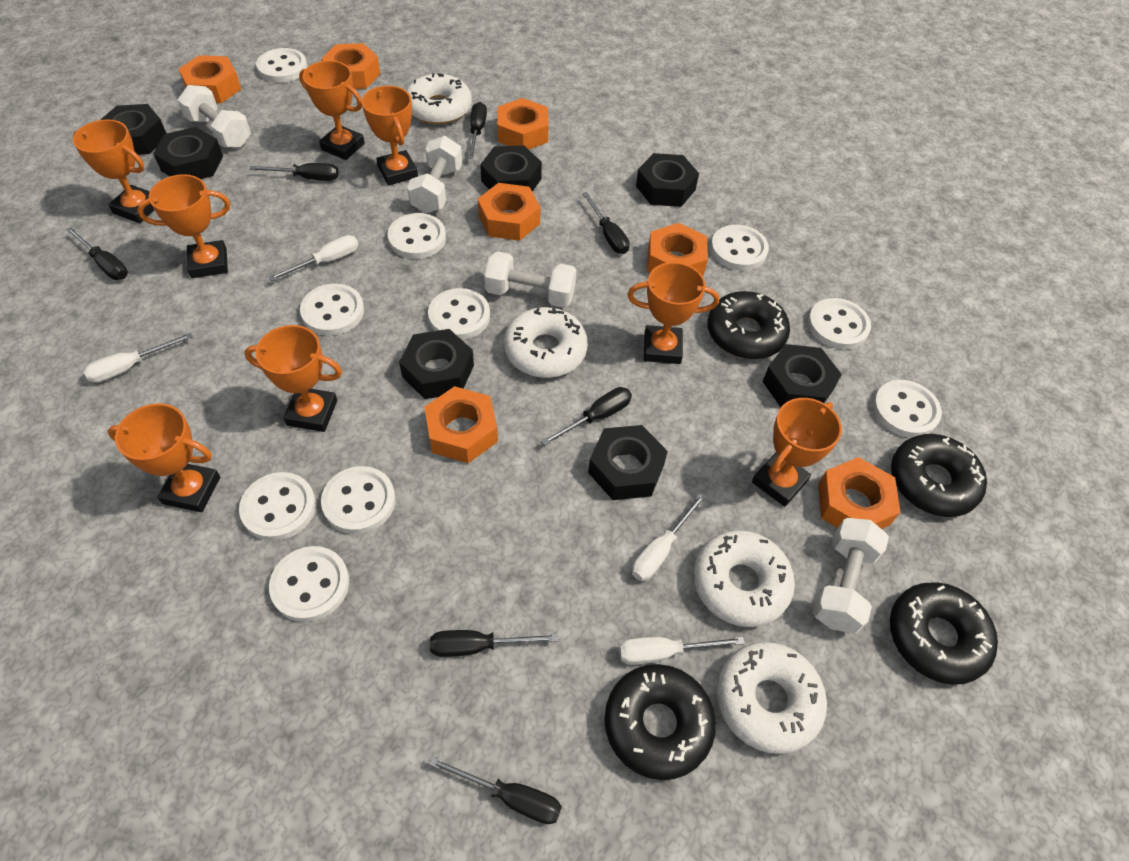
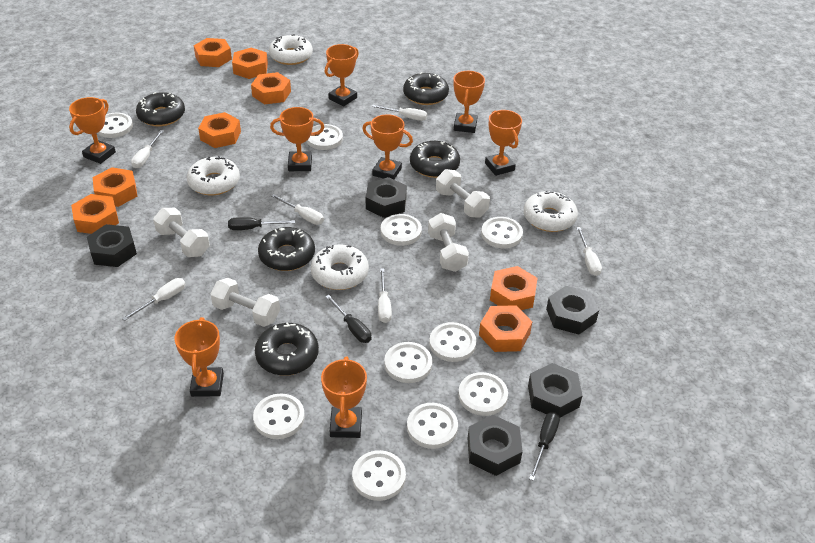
black donut: 4 -> 5
black nut: 7 -> 5
black screwdriver: 7 -> 3
orange nut: 7 -> 8
white screwdriver: 4 -> 6

